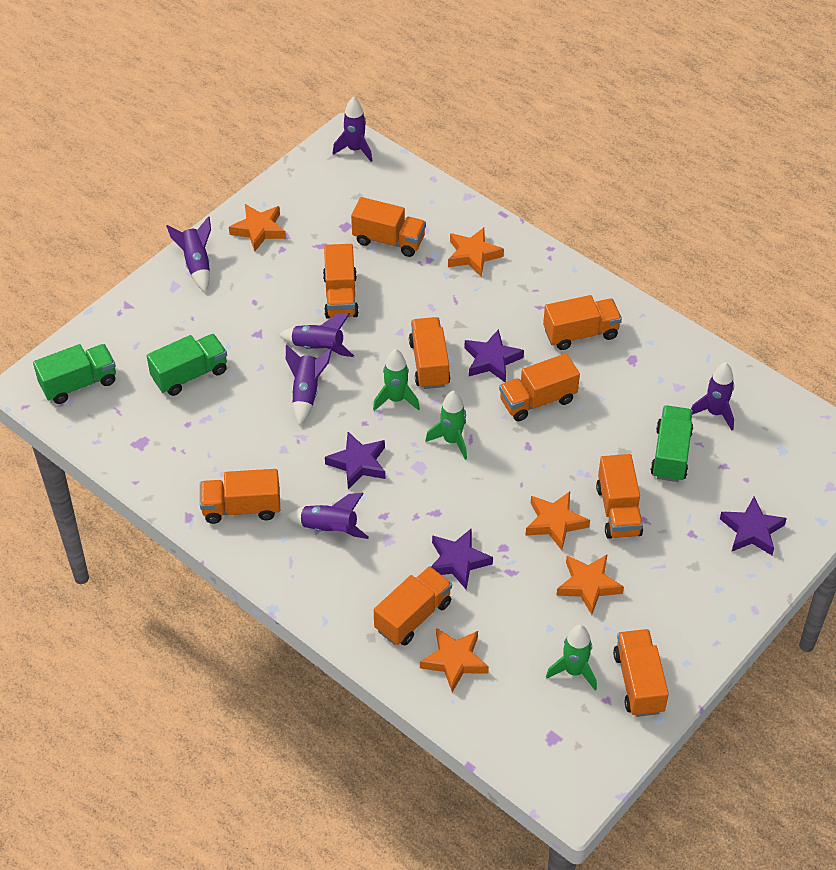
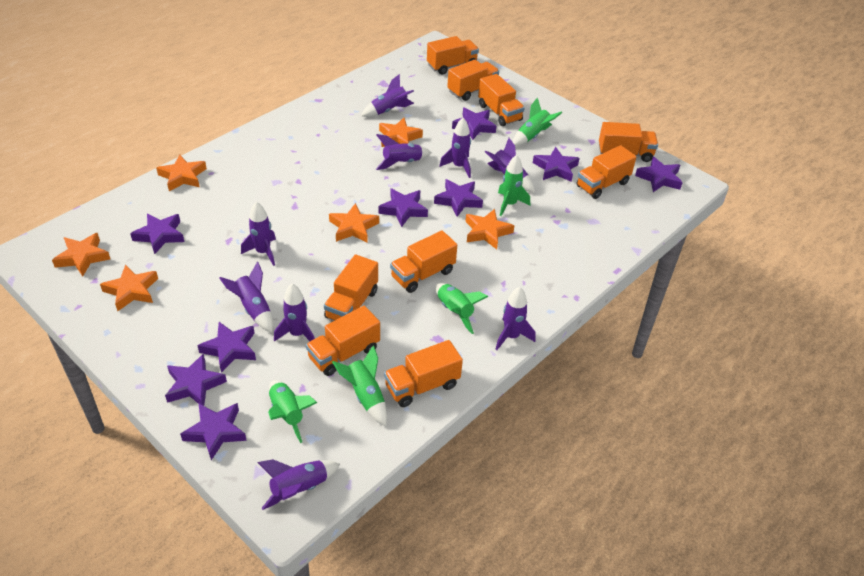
green rocket: 3 -> 5
green truck: 3 -> 0
orange star: 5 -> 6
purple rocket: 6 -> 9
purple star: 4 -> 9

